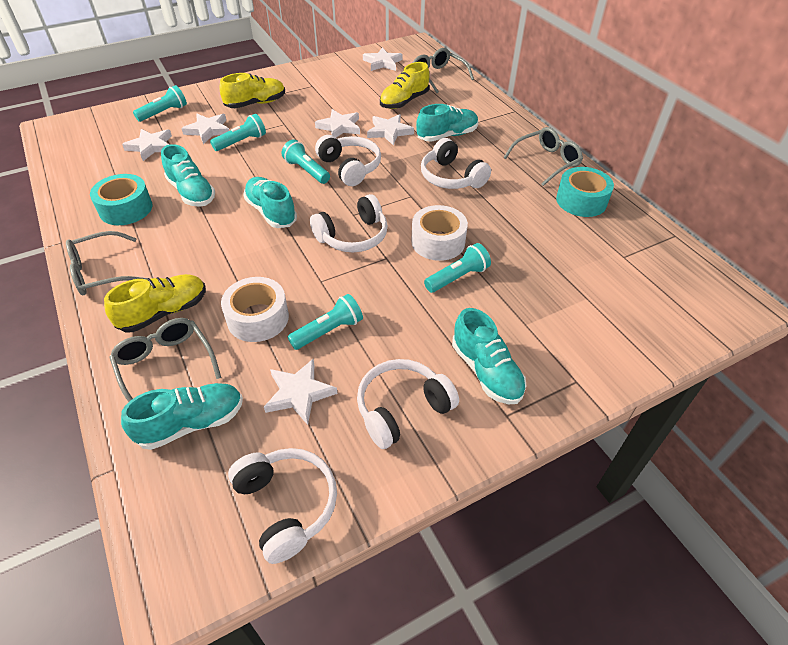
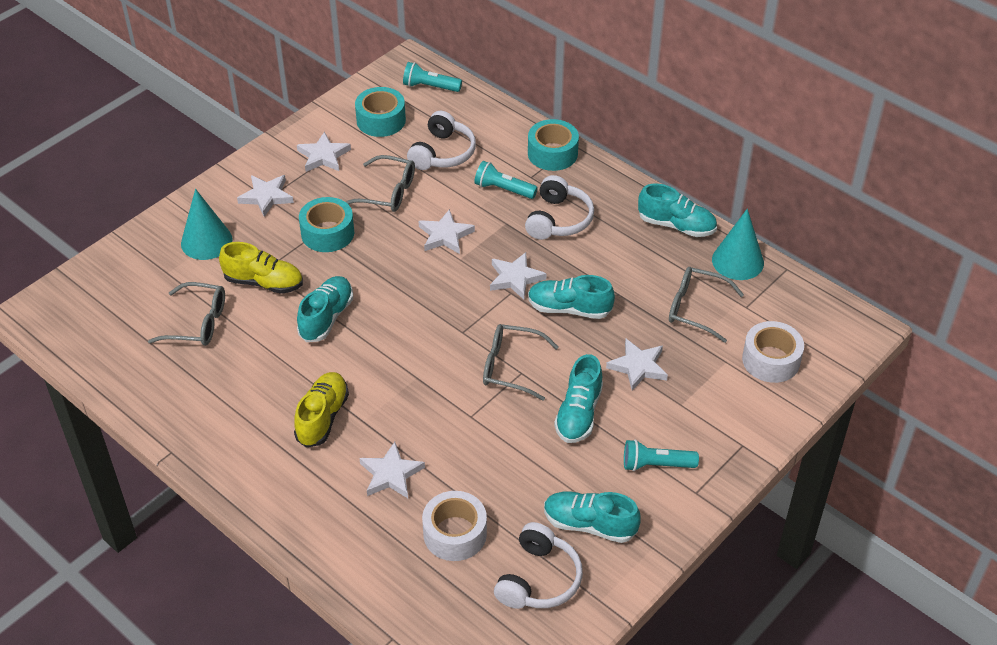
turquoise cone: 0 -> 2
turquoise flashlight: 5 -> 3
turquoise tape: 2 -> 3
white headphones: 5 -> 3
yellow shoe: 3 -> 2

